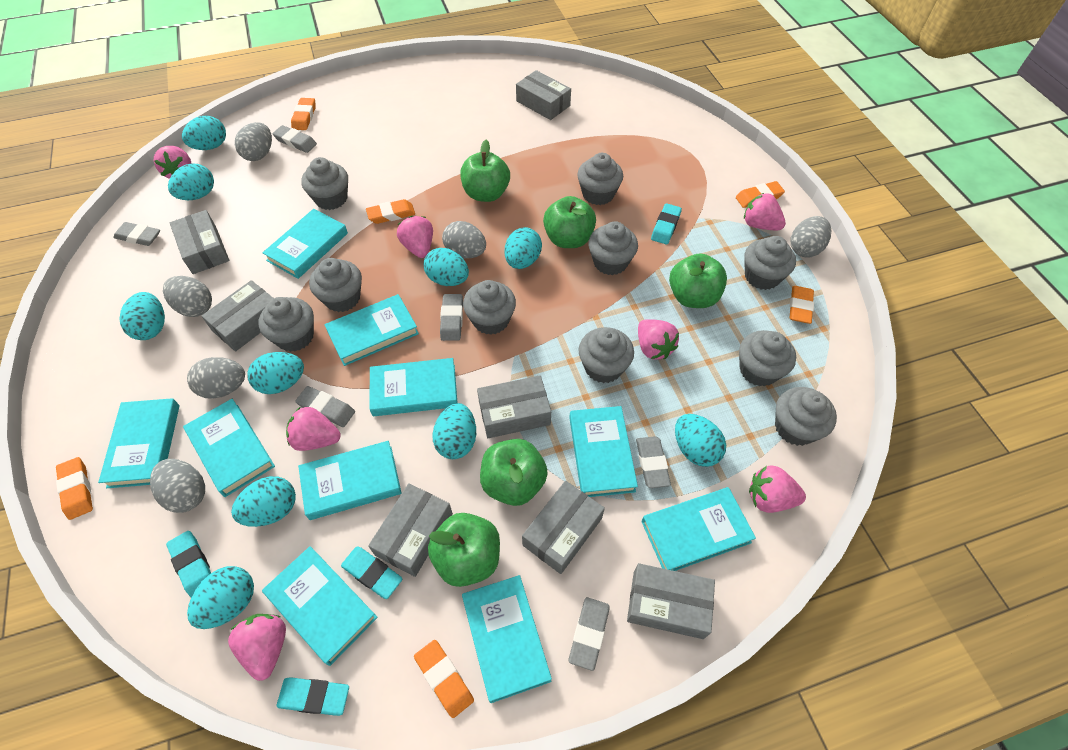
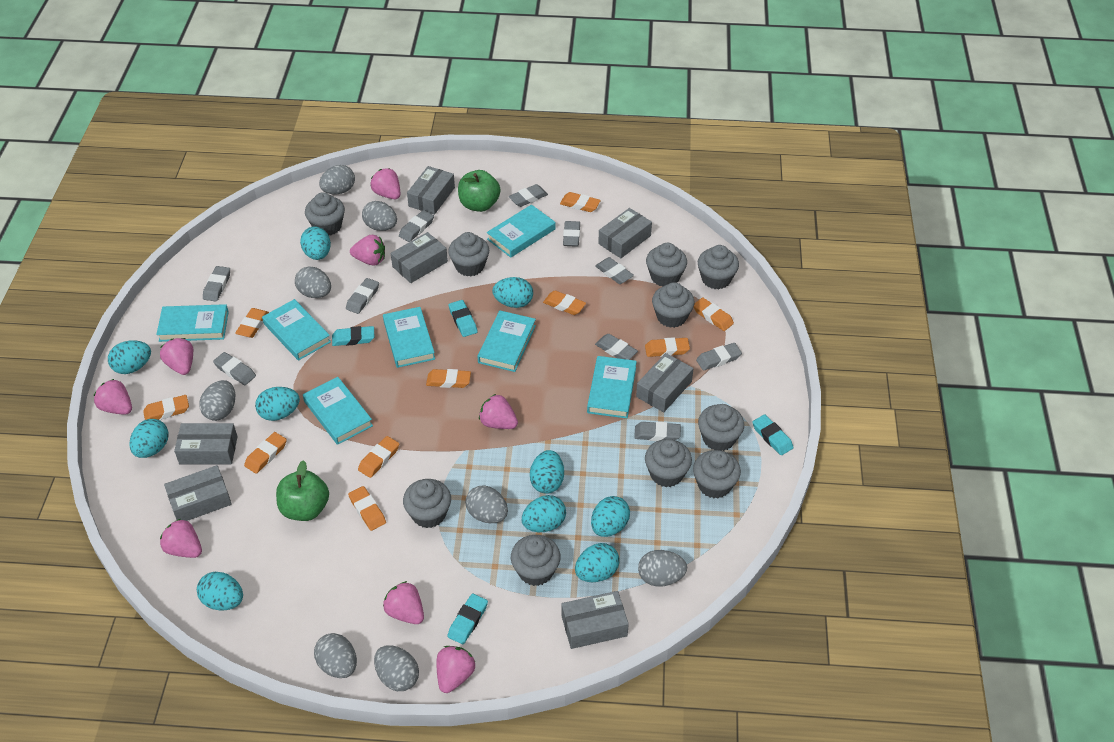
green apple: 5 -> 2
grey egg: 6 -> 8
grey eraser: 6 -> 10
orange eraser: 6 -> 10
pink strawberry: 7 -> 8
turquoise book: 10 -> 7

